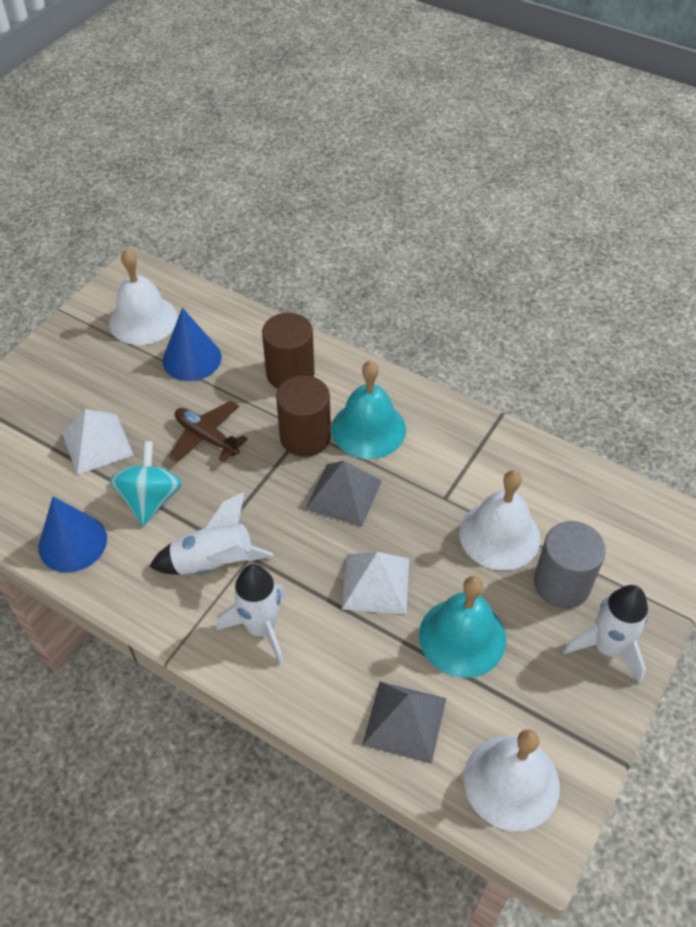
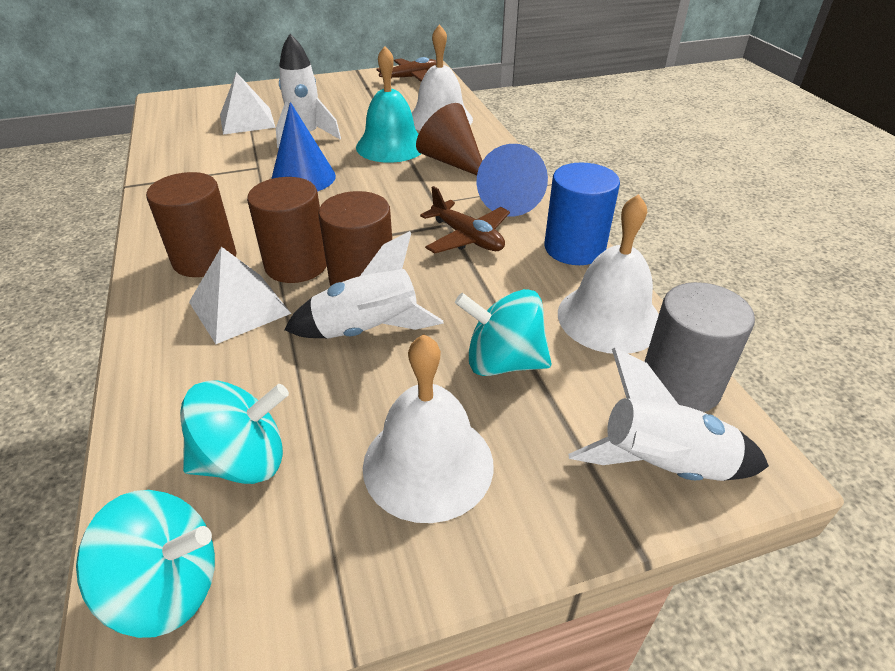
blue cylinder: 0 -> 1
brown cone: 0 -> 1
brown cylinder: 2 -> 3
brown plane: 1 -> 2
grey pyramid: 2 -> 0
turquoise bell: 2 -> 1
turquoise spinning top: 1 -> 3

